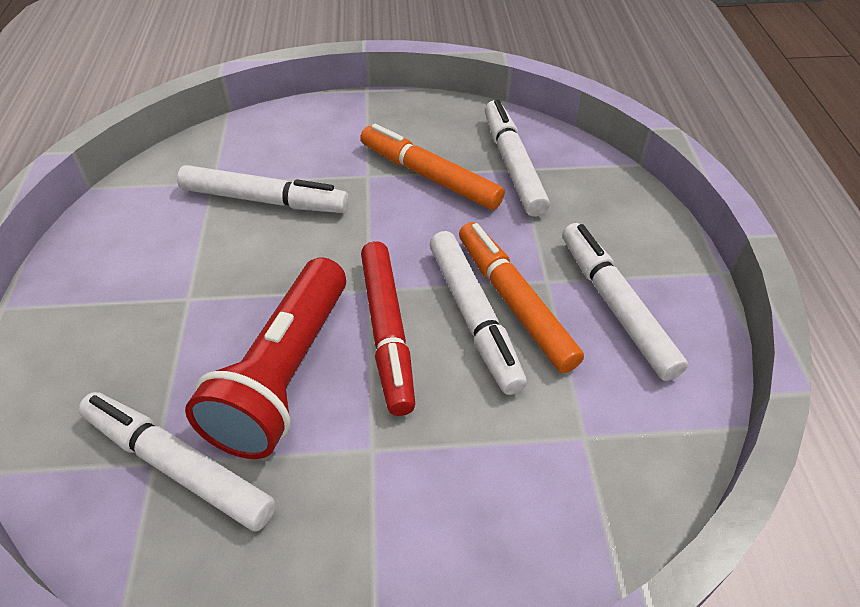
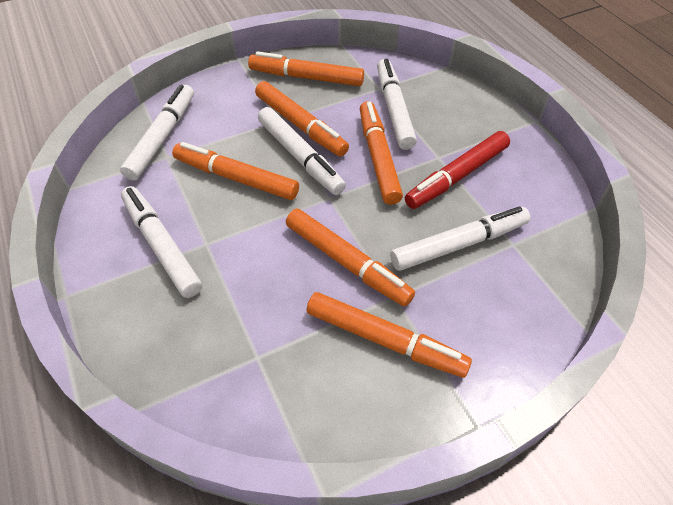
orange marker: 2 -> 6
red flashlight: 1 -> 0

